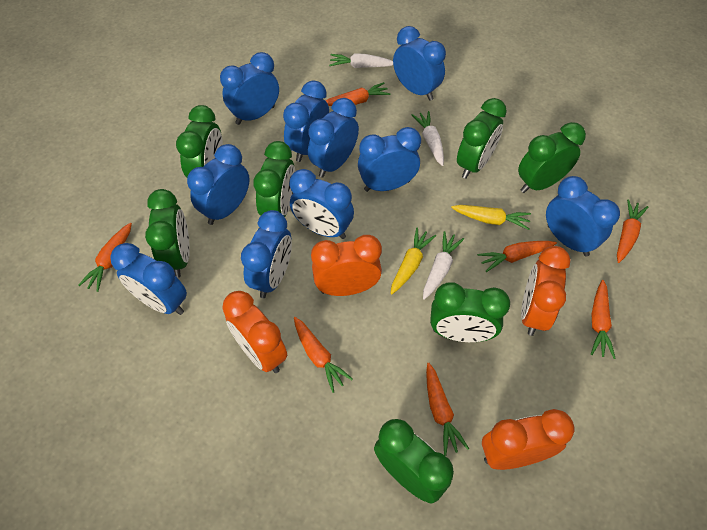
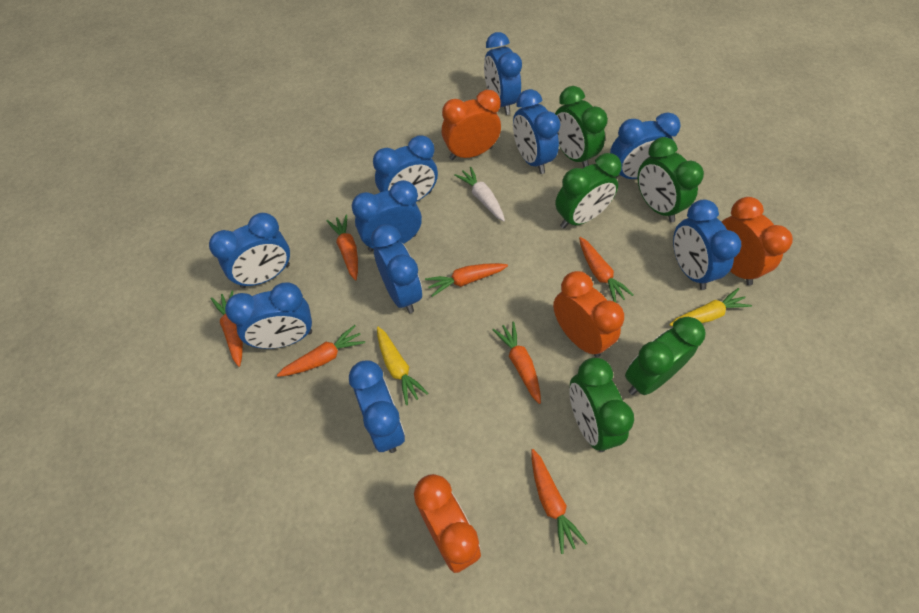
green clock: 7 -> 5
white carrot: 3 -> 1

